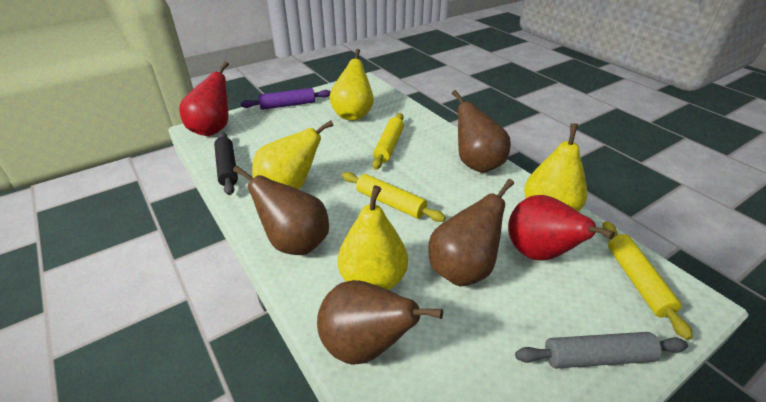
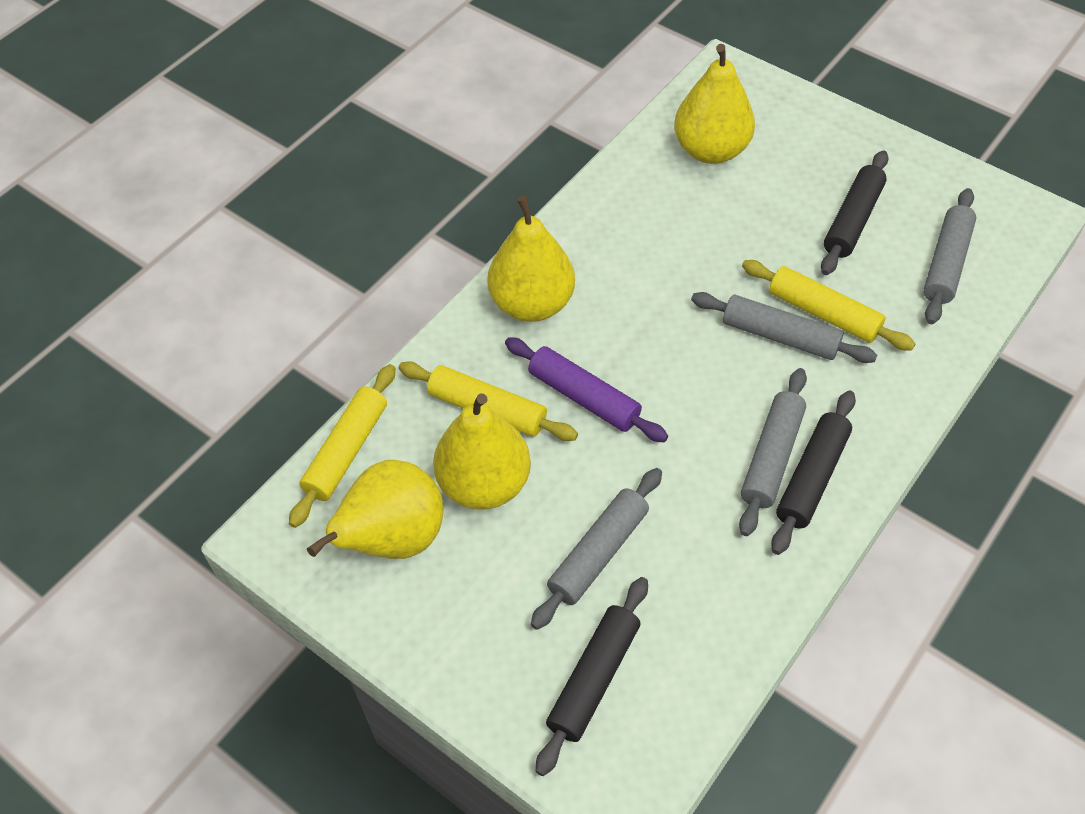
black rolling pin: 1 -> 3
brown pear: 4 -> 0
grey rolling pin: 1 -> 4
red pear: 2 -> 0

